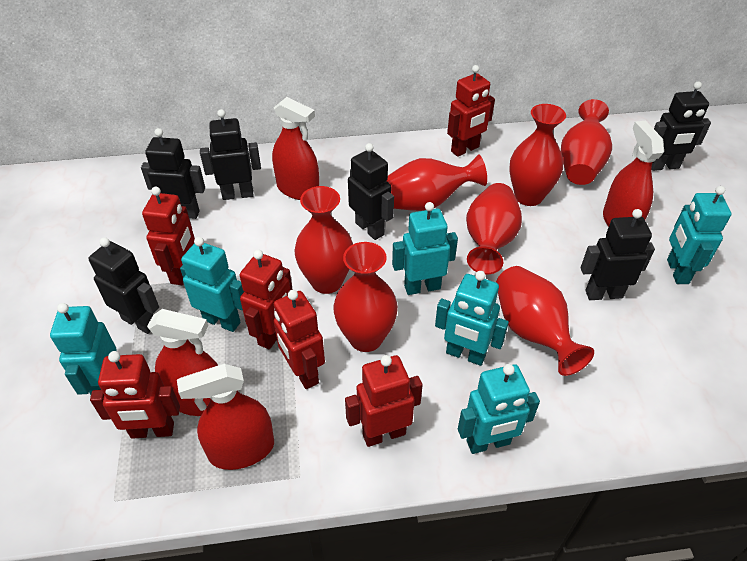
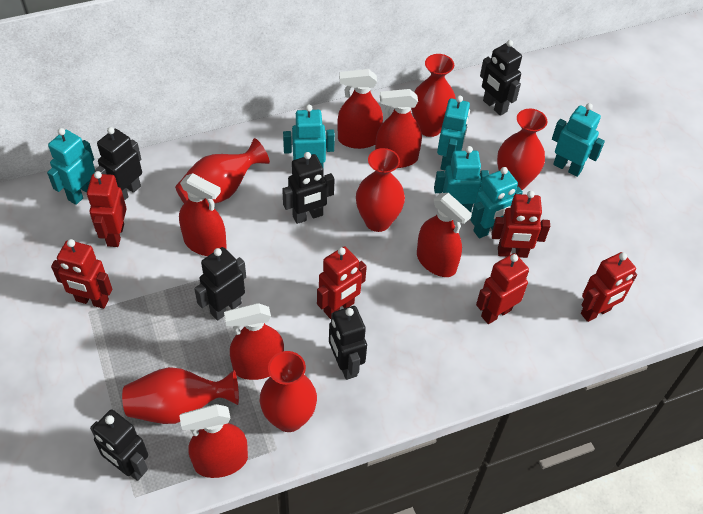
red spray bottle: 4 -> 6
red vase: 7 -> 6

